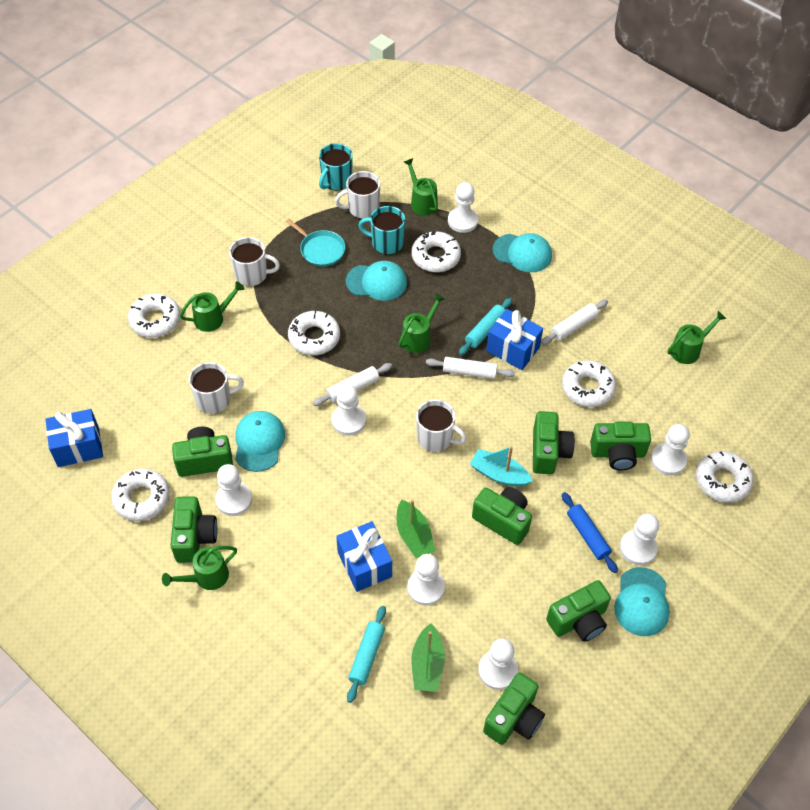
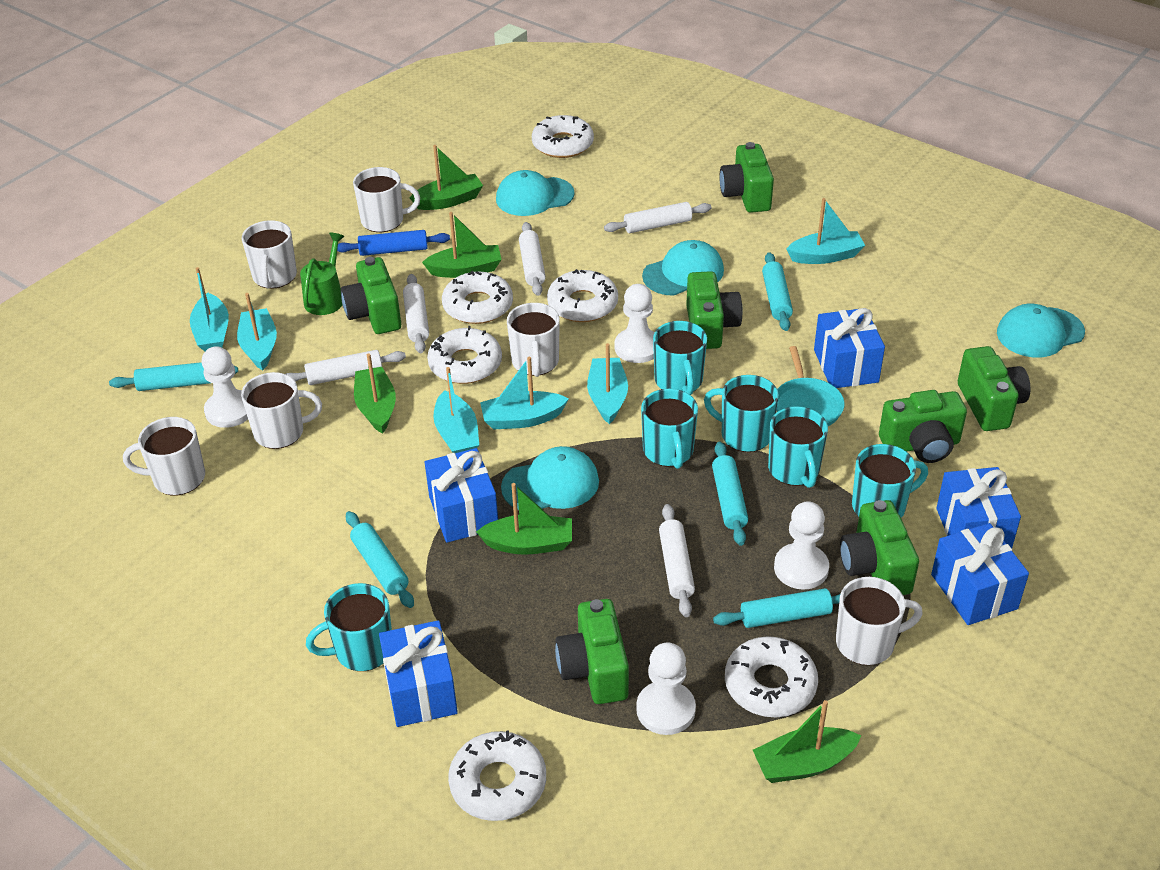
blue gift: 3 -> 5
green boat: 2 -> 5
green watering can: 5 -> 1
turquoise boat: 1 -> 6
turquoise mug: 2 -> 6
turquoise rolling pin: 2 -> 5
white mug: 4 -> 6
white pawn: 7 -> 4
white rolling pin: 3 -> 5

